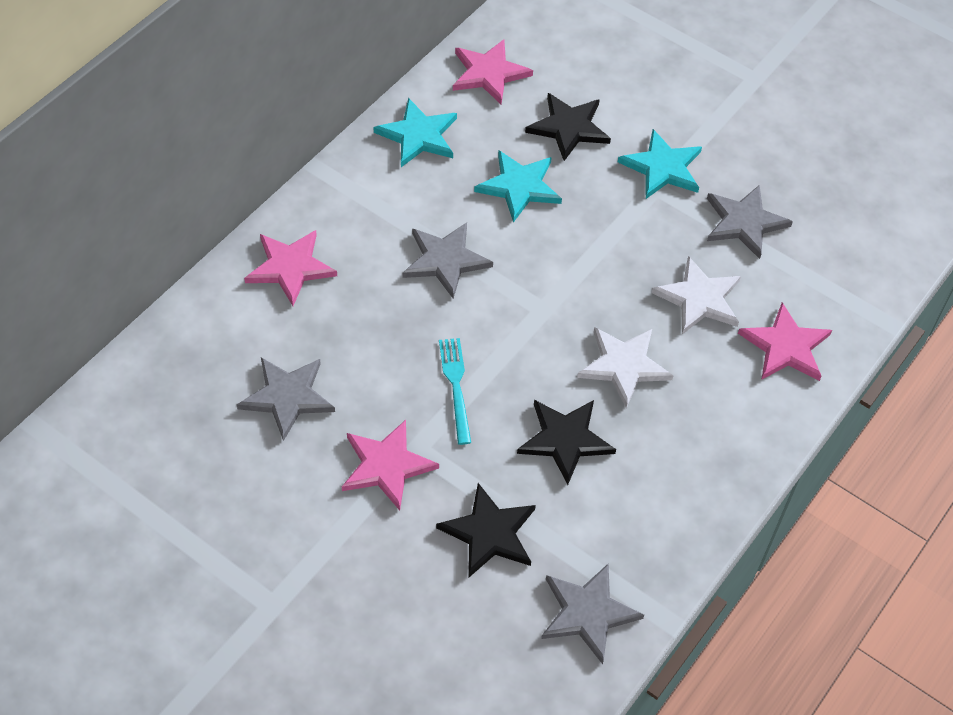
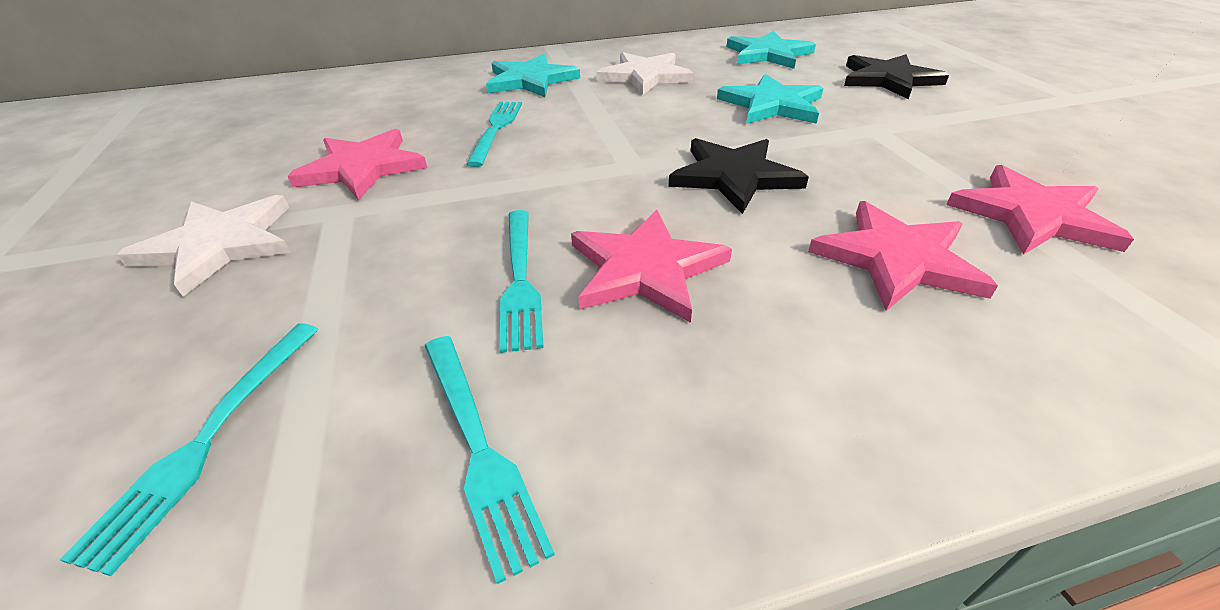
black star: 3 -> 2
grey star: 4 -> 0
turquoise fork: 1 -> 4

